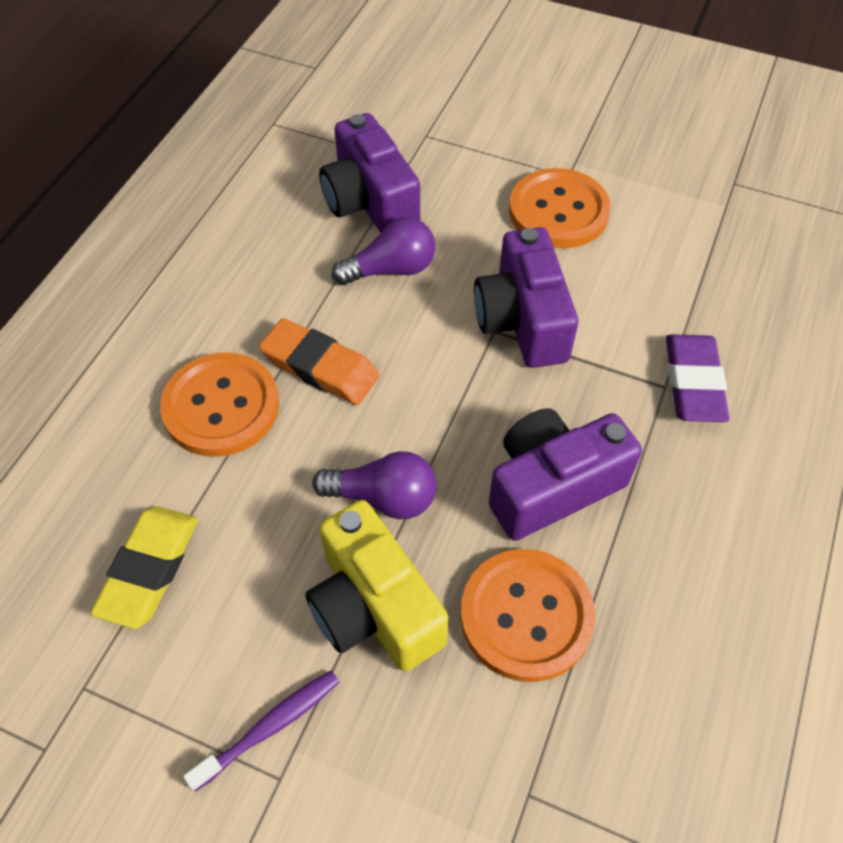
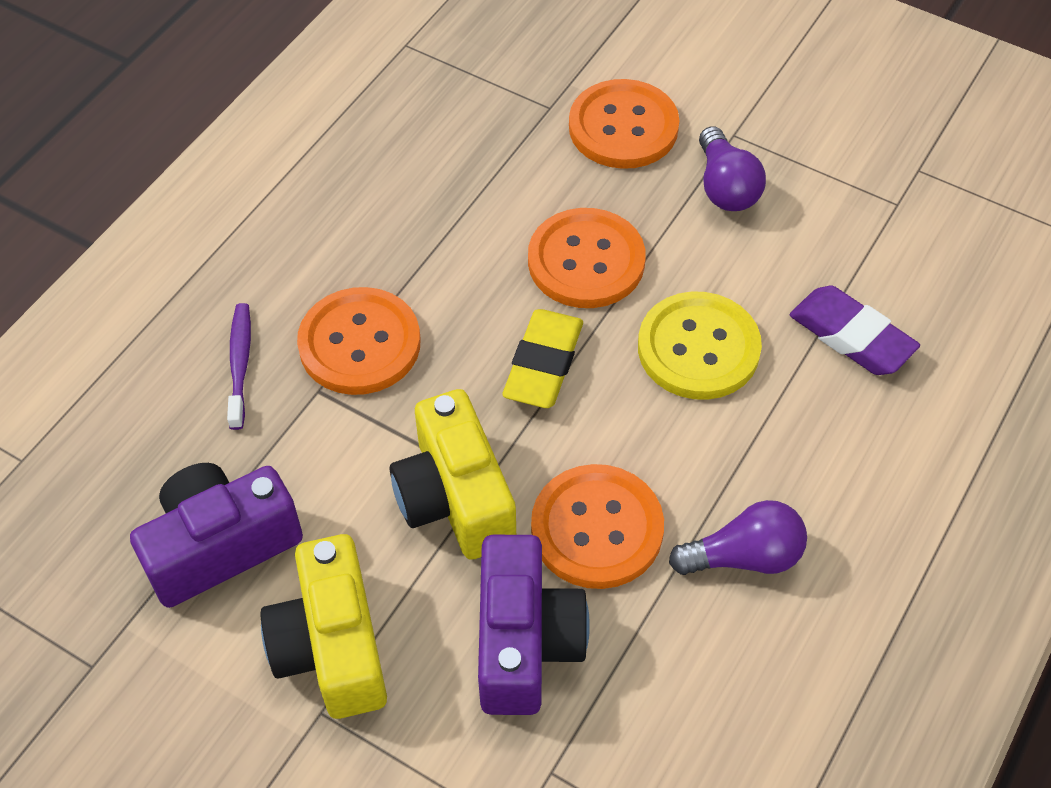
orange button: 3 -> 4
orange eraser: 1 -> 0
purple camera: 3 -> 2
yellow button: 0 -> 1
yellow camera: 1 -> 2

